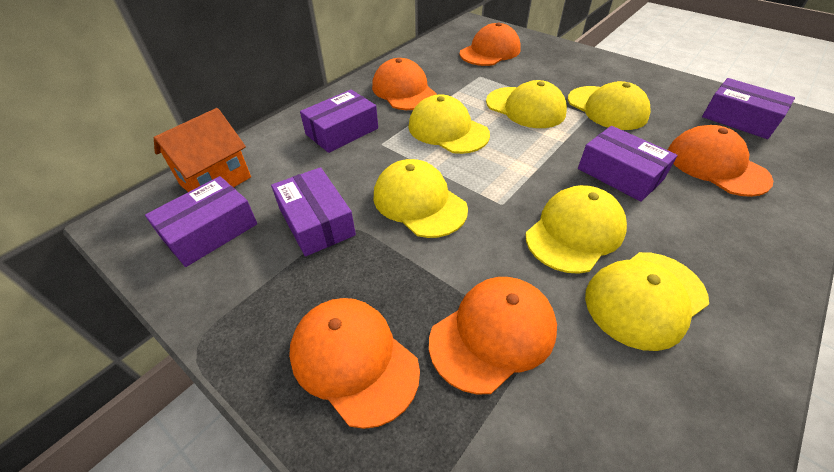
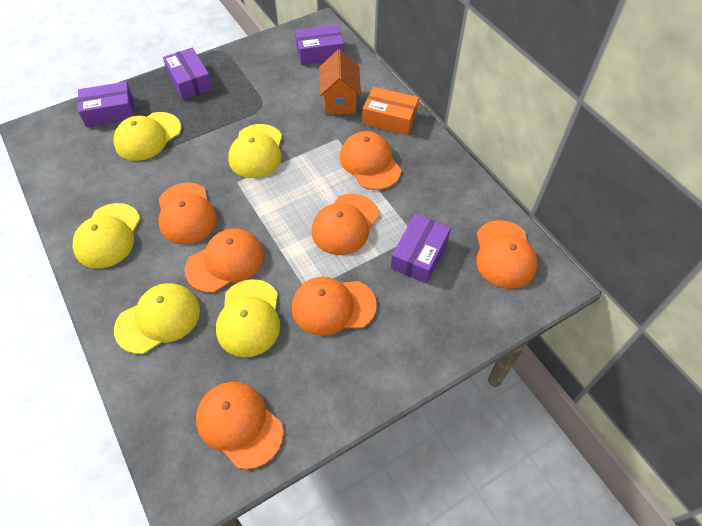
orange box: 0 -> 1
orange cap: 5 -> 7
purple box: 5 -> 4
yellow cap: 6 -> 5

